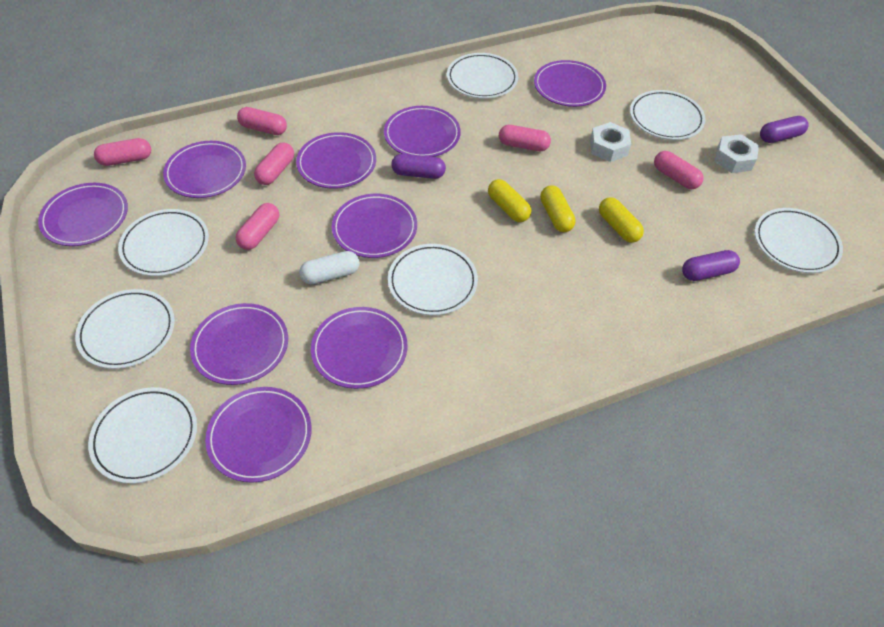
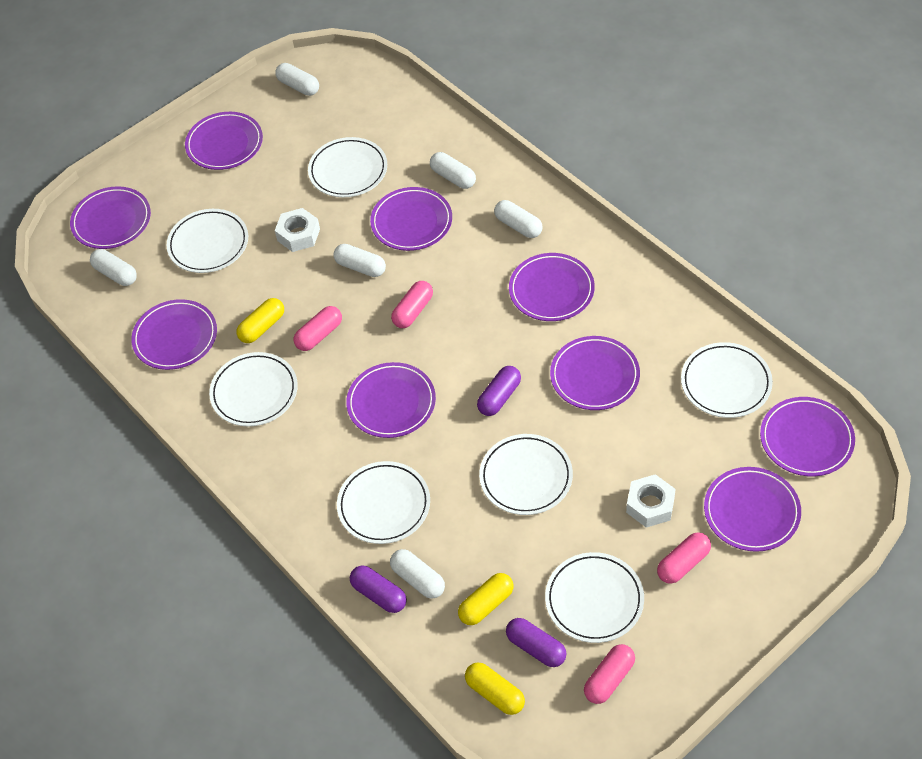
pink capsule: 6 -> 4
white capsule: 1 -> 6

